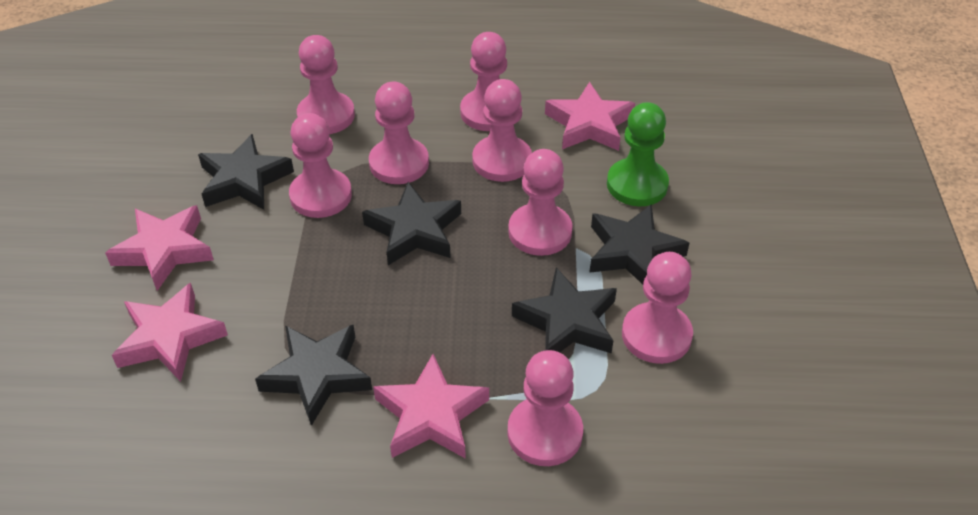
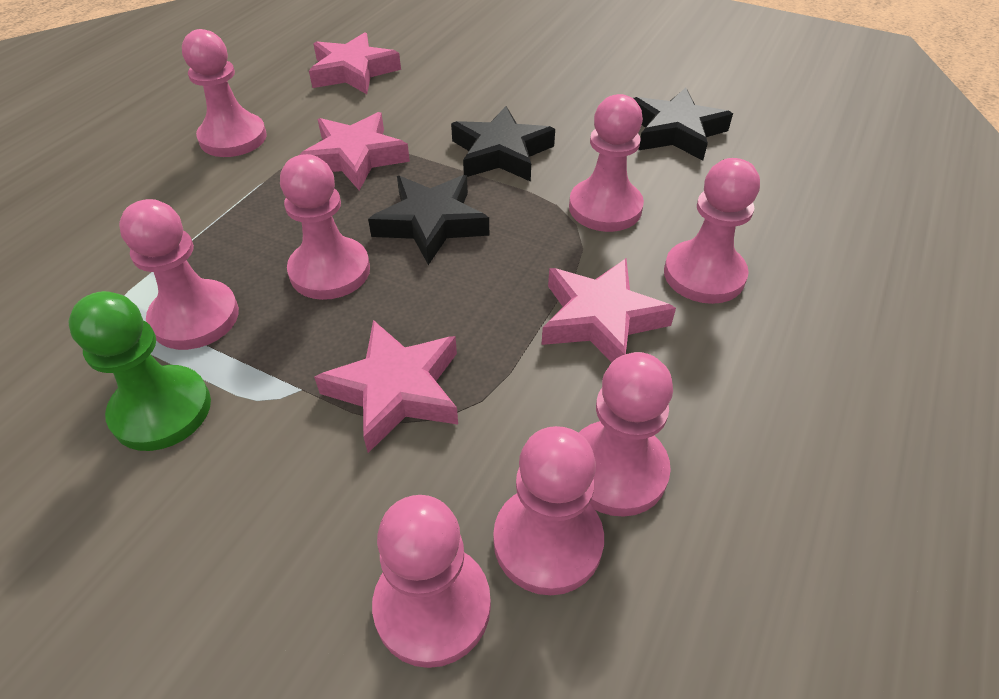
black star: 5 -> 3

